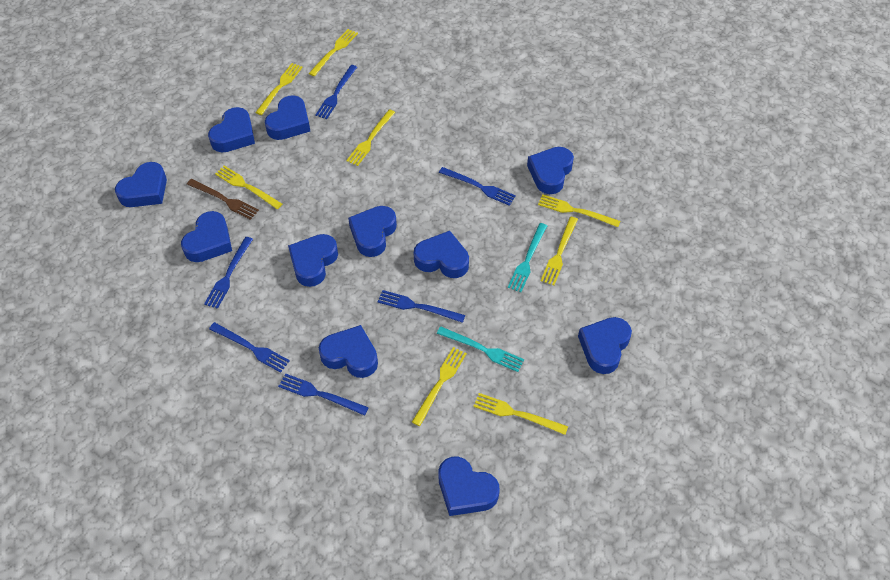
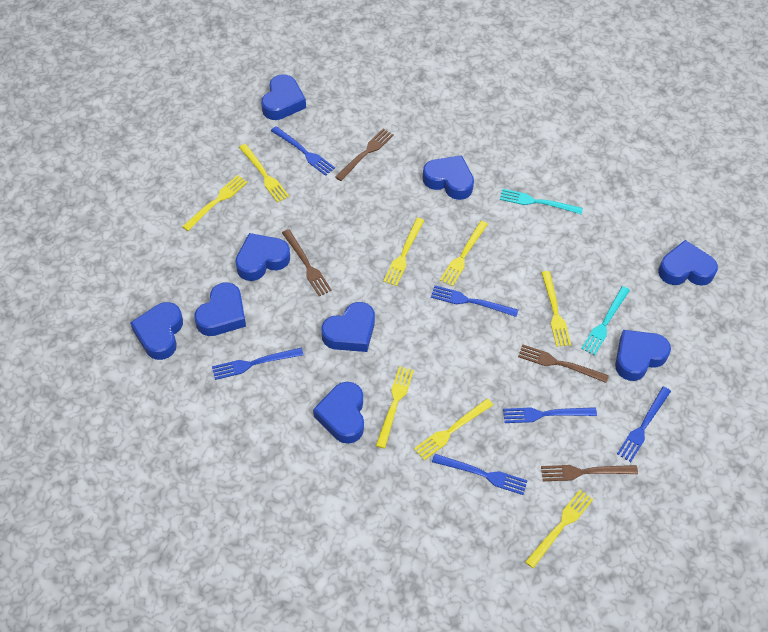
blue heart: 11 -> 9
brown fork: 1 -> 4

